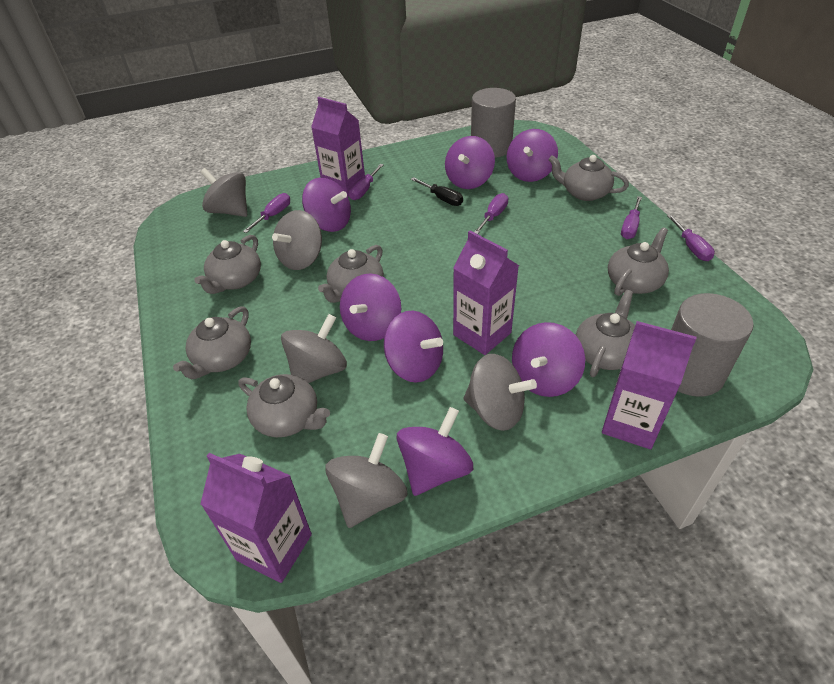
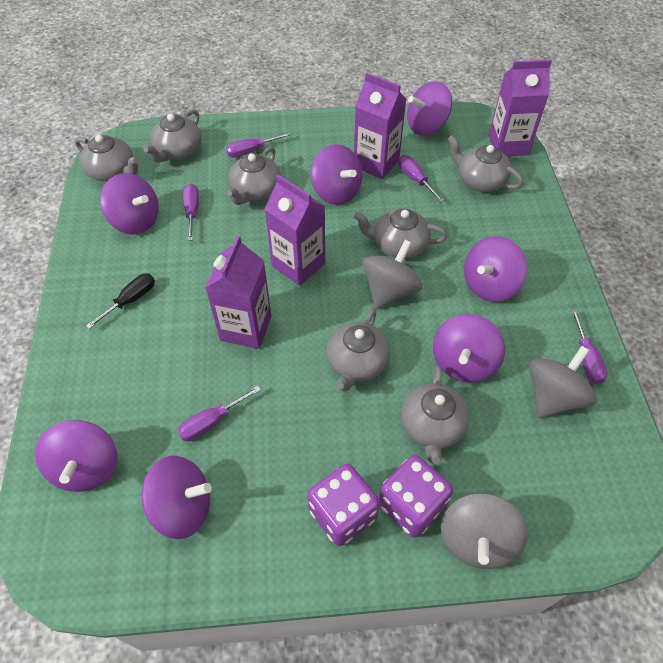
grey cylinder: 2 -> 0
grey spinning top: 5 -> 3
purple dice: 0 -> 2

